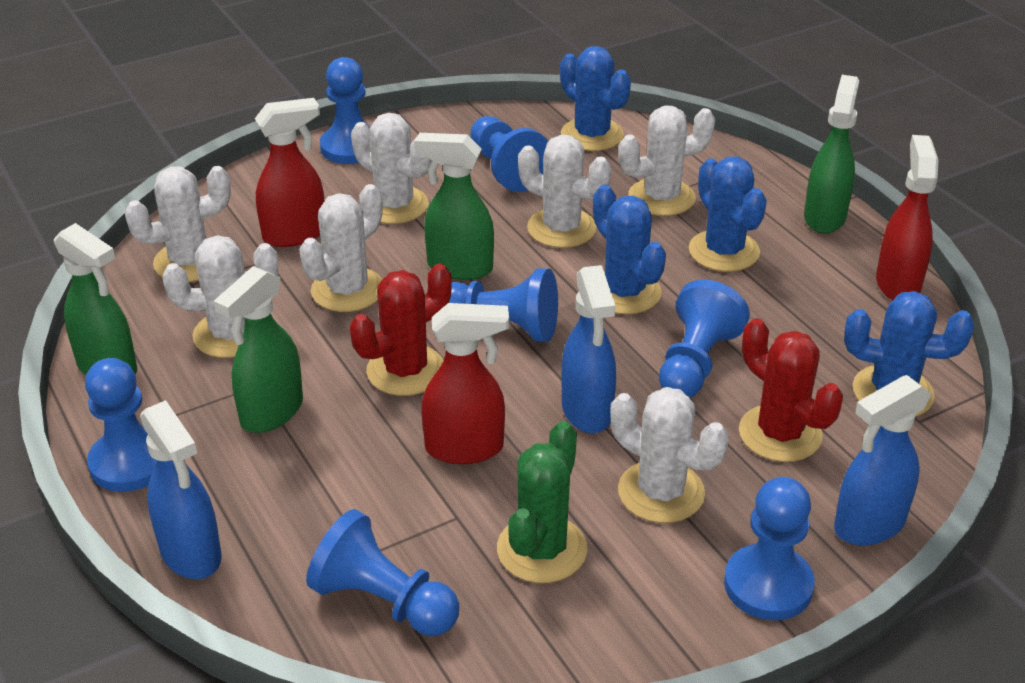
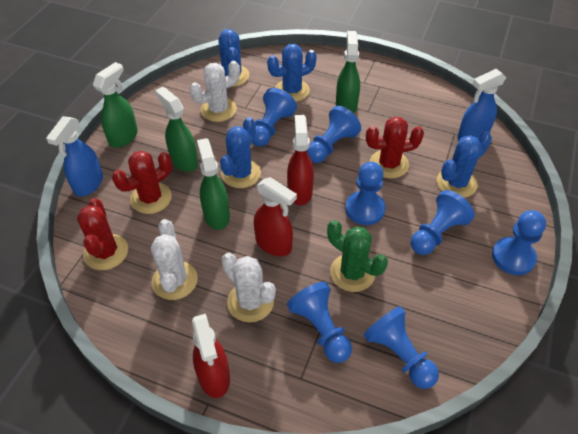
blue spray bottle: 3 -> 2
red cactus: 2 -> 3
white cactus: 7 -> 3

